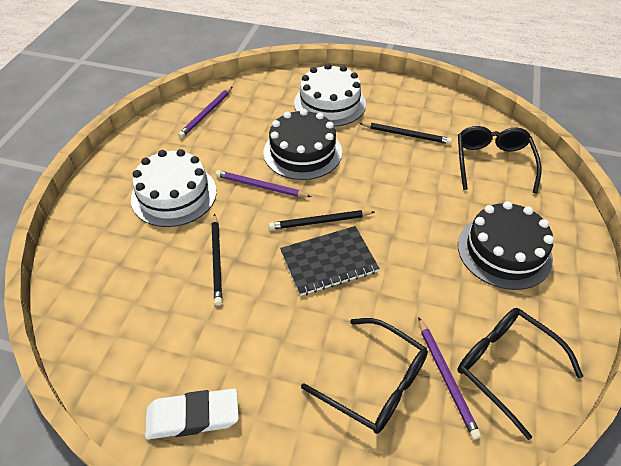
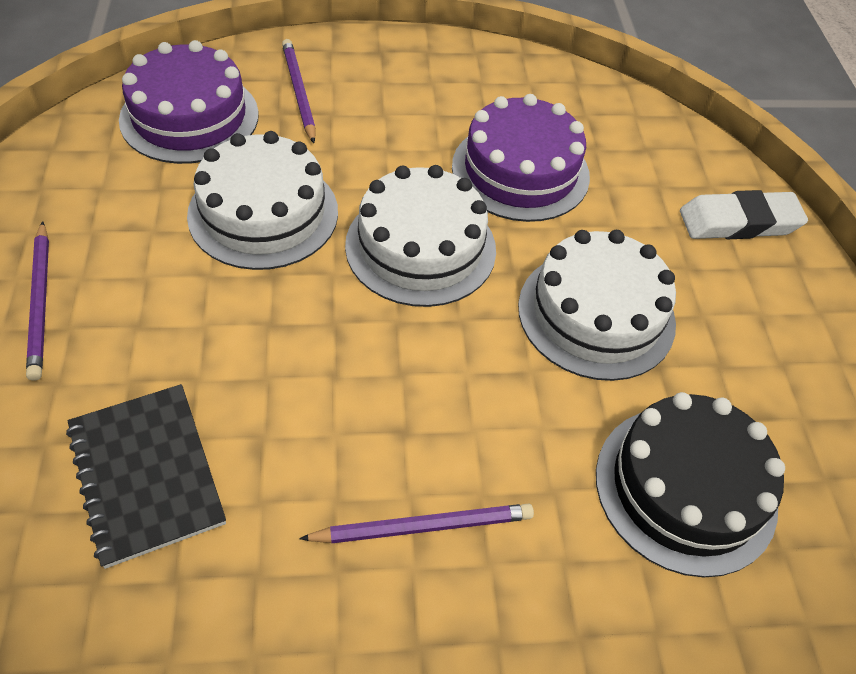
black cake: 2 -> 1
black glasses: 3 -> 0
black pencil: 3 -> 0
purple cake: 0 -> 2
white cake: 2 -> 3

